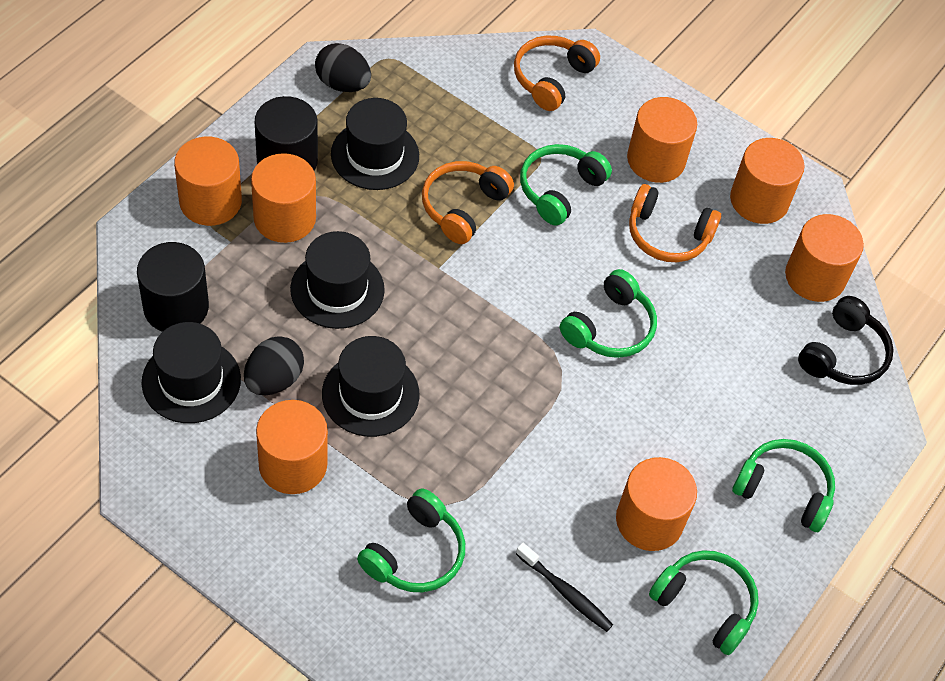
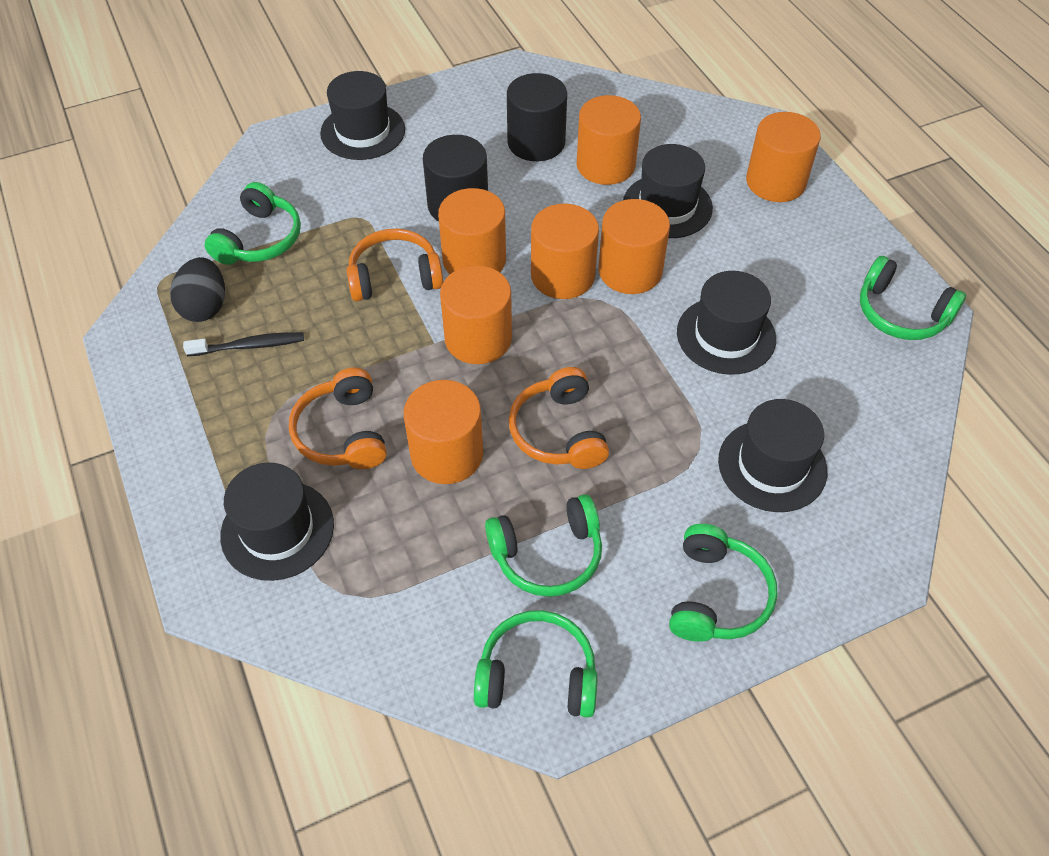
black egg: 2 -> 1
black hat: 4 -> 5
black headphones: 1 -> 0

